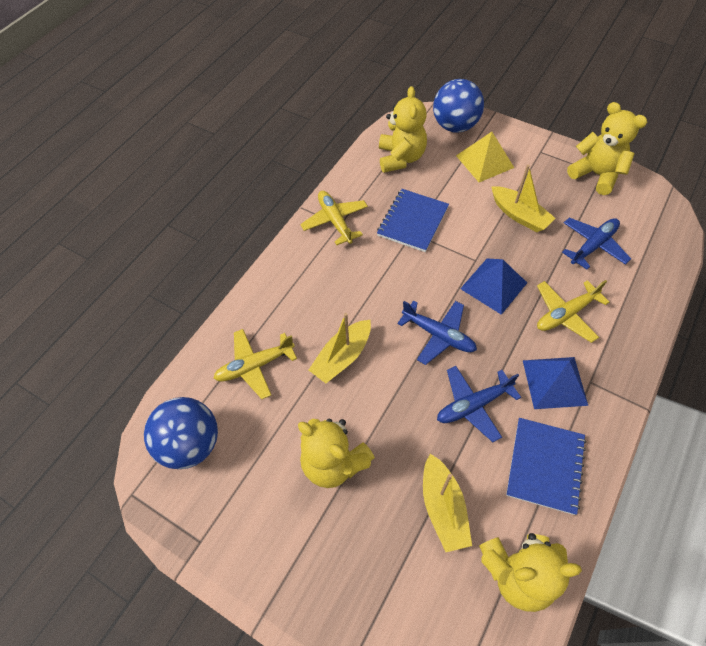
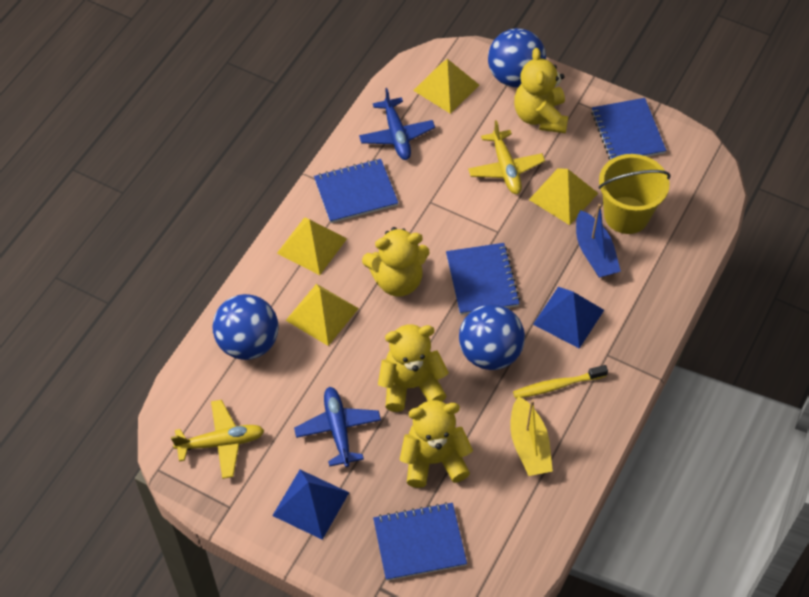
blue ball: 2 -> 3
blue boat: 0 -> 1
blue notebook: 2 -> 4
blue plane: 3 -> 2
yellow boat: 3 -> 1
yellow bucket: 0 -> 1
yellow plane: 3 -> 2
yellow pyramid: 1 -> 4
yellow toothbrush: 0 -> 1

